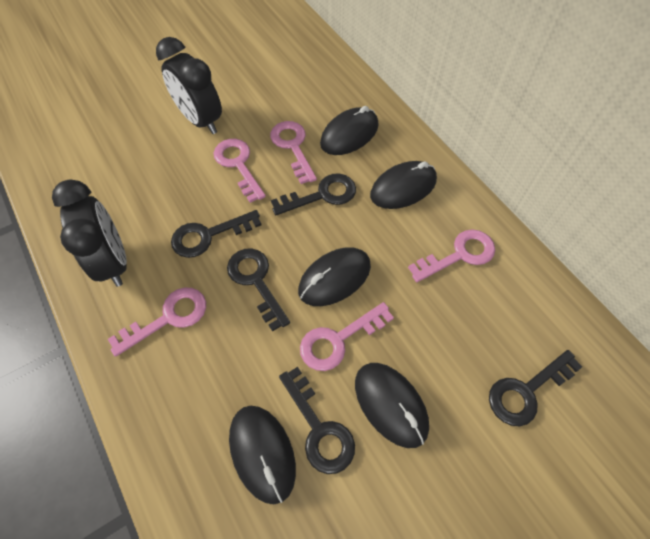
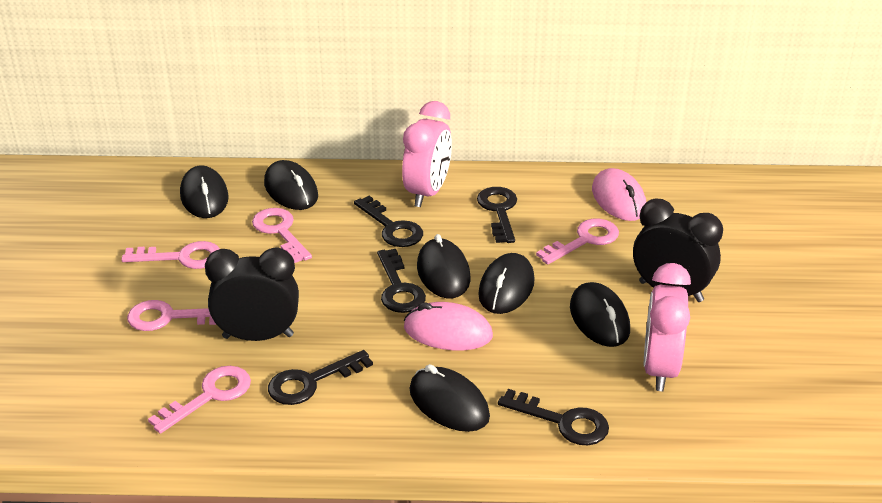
black mouse: 5 -> 6
pink clock: 0 -> 2
pink mouse: 0 -> 2

